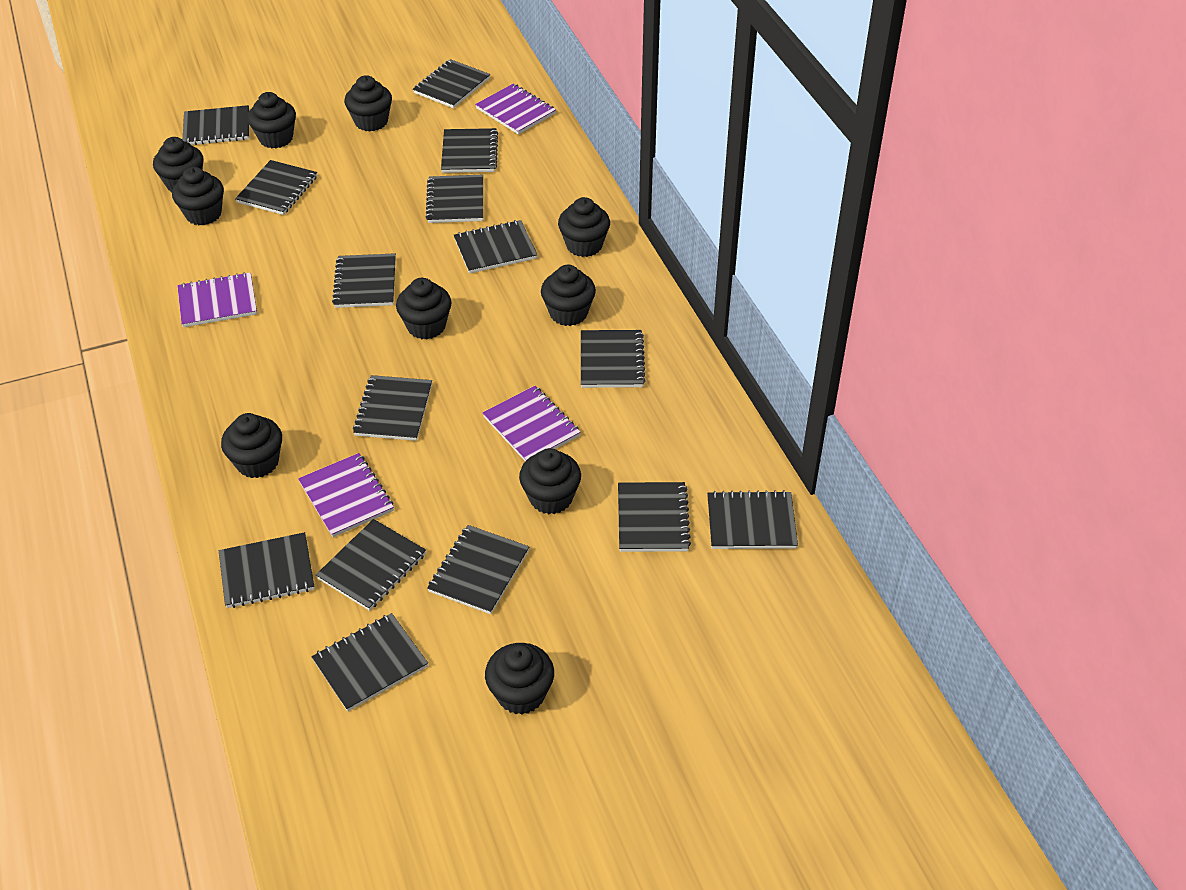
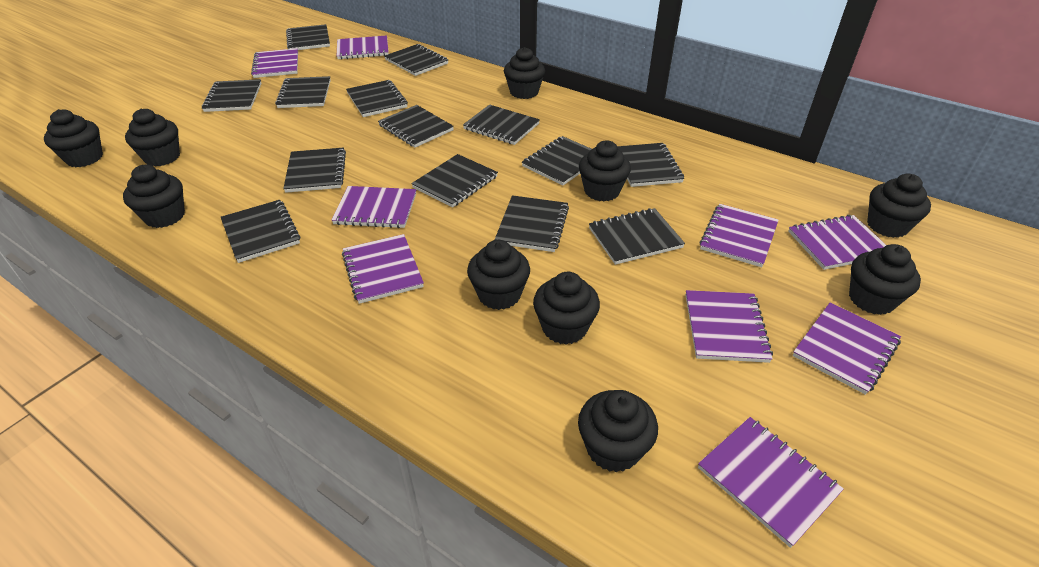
black notebook: 15 -> 14
purple notebook: 4 -> 9

